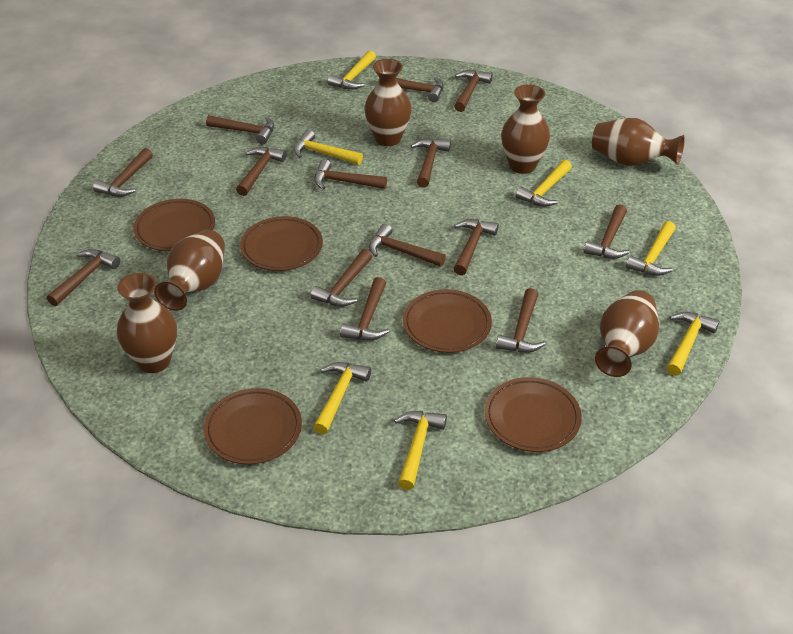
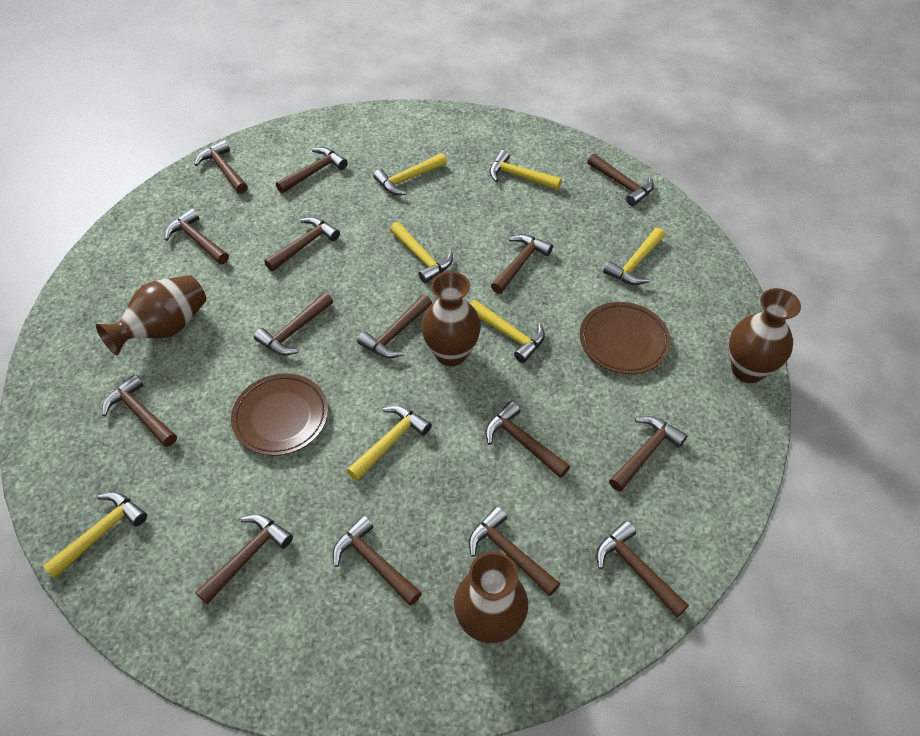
brown hammer: 14 -> 15
brown plate: 5 -> 2
brown vase: 6 -> 4

